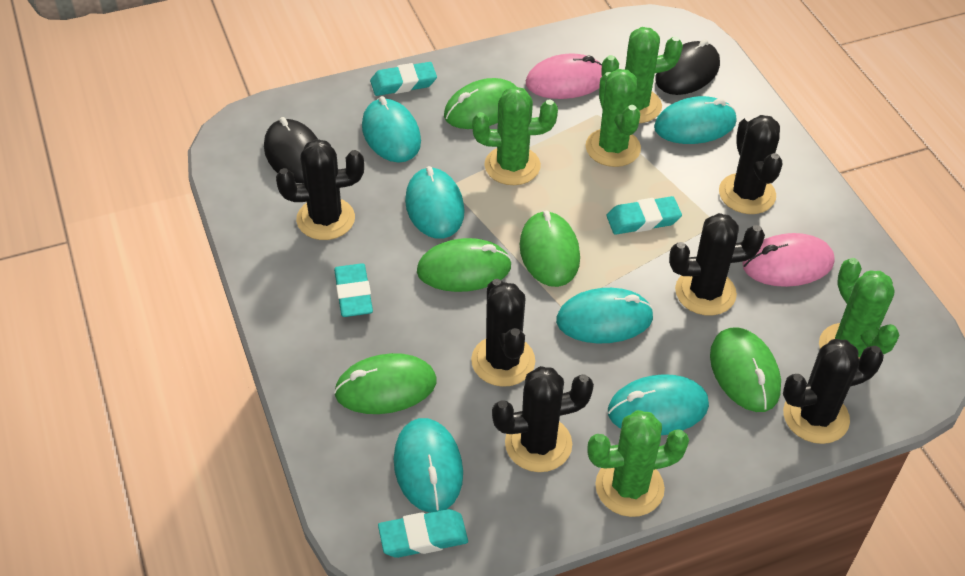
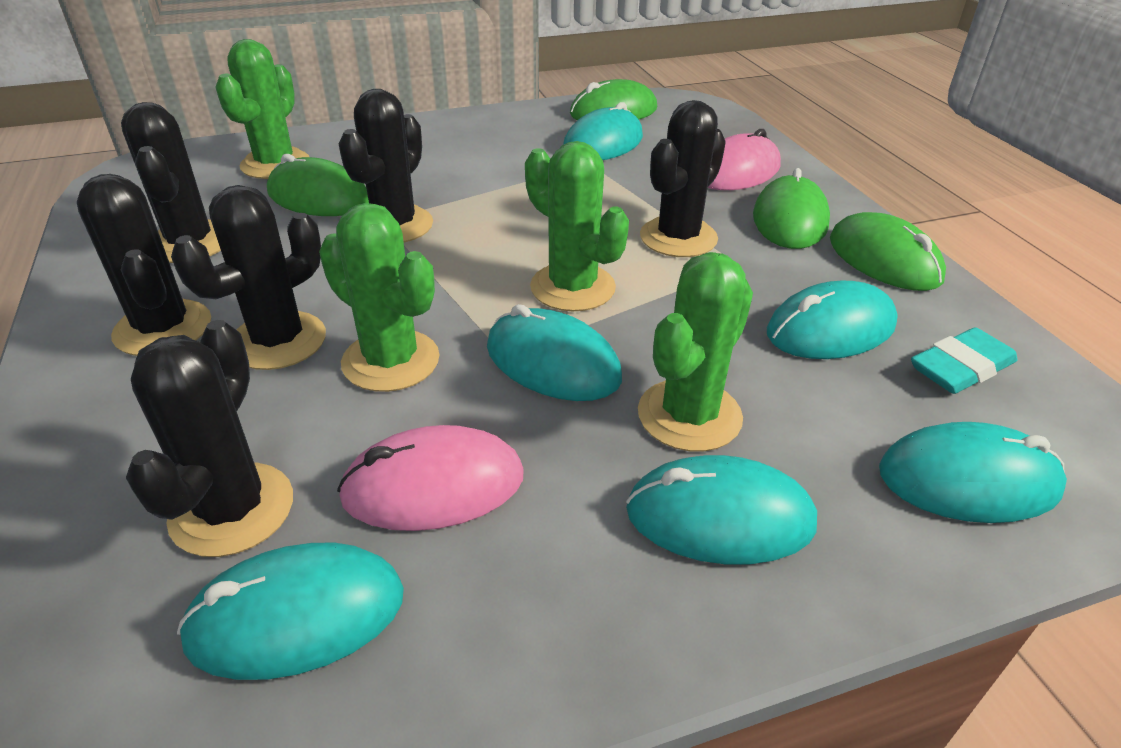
black mouse: 2 -> 0
green cactus: 5 -> 4
green mouse: 5 -> 4
turquoise eraser: 4 -> 1

